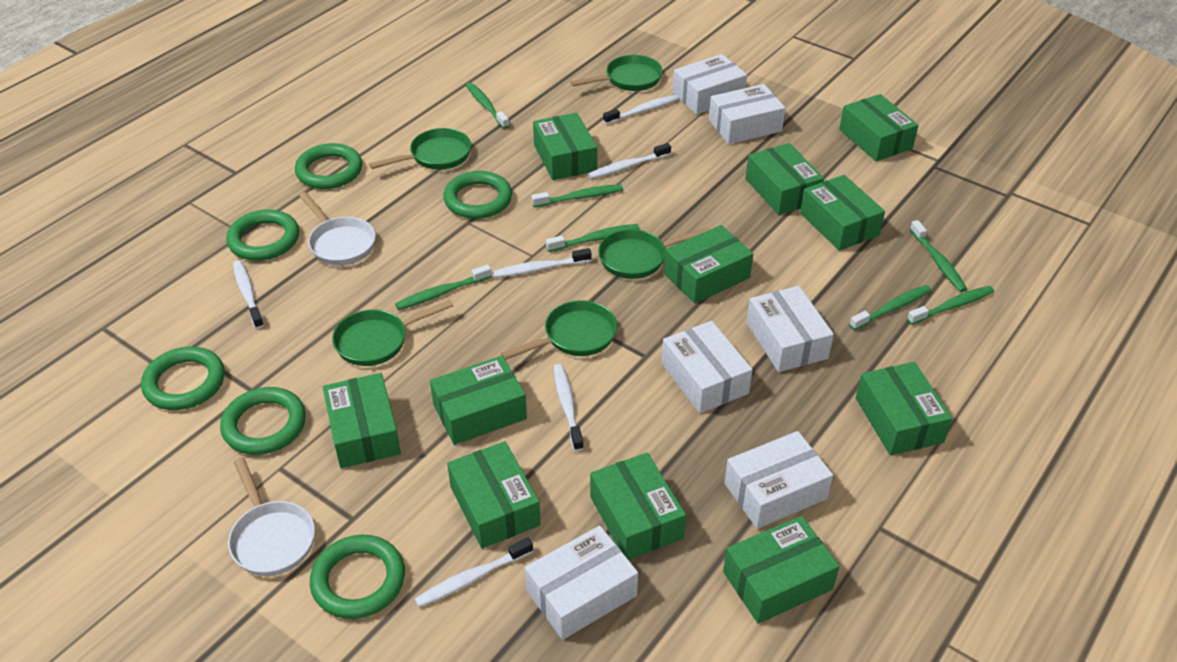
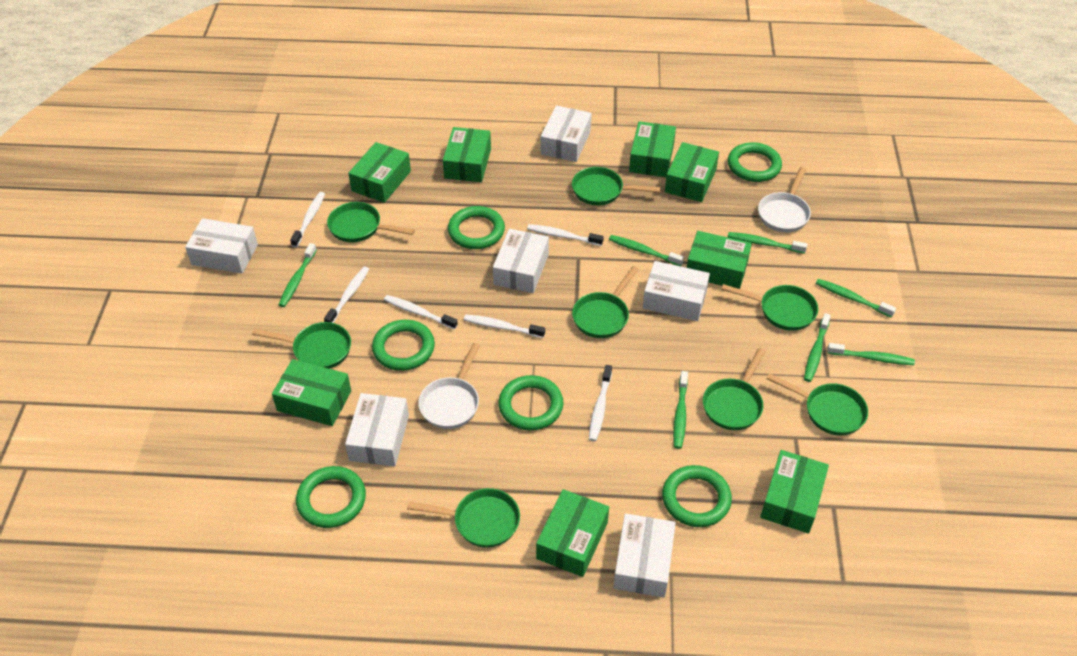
green box: 11 -> 8
green pan: 5 -> 8

